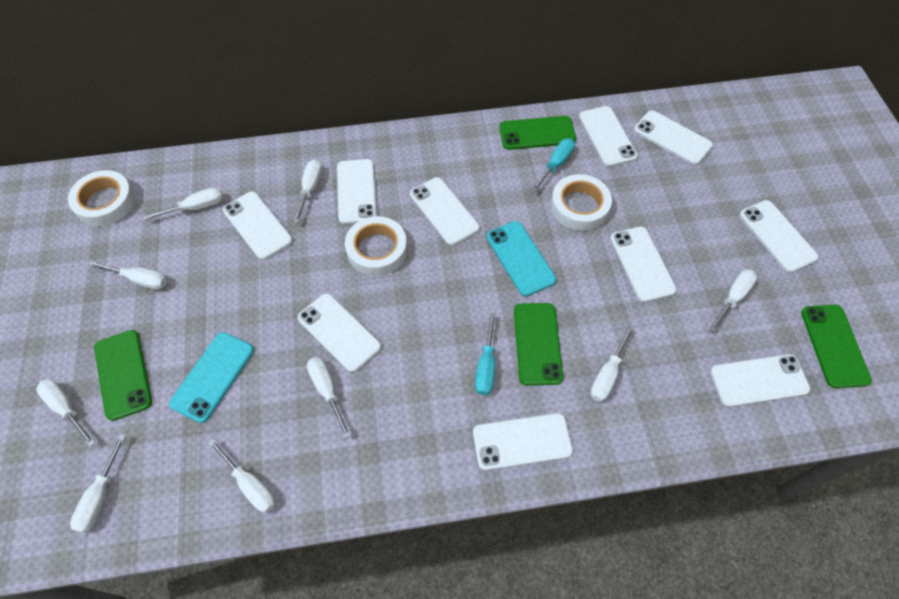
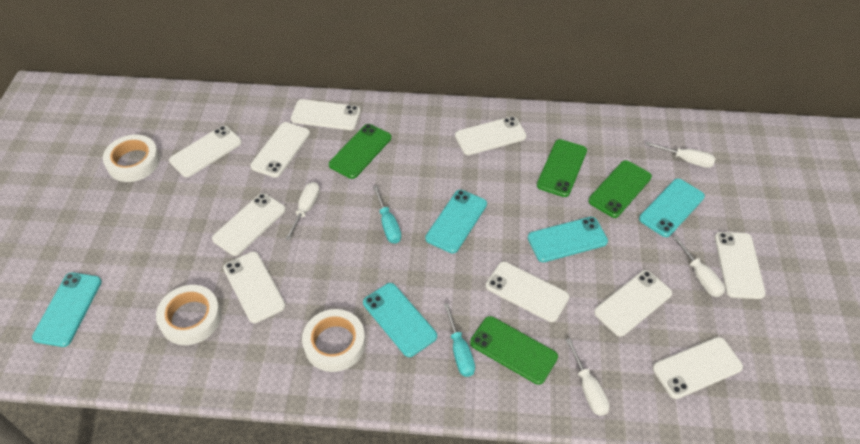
turquoise phone: 2 -> 5
white screwdriver: 9 -> 4

